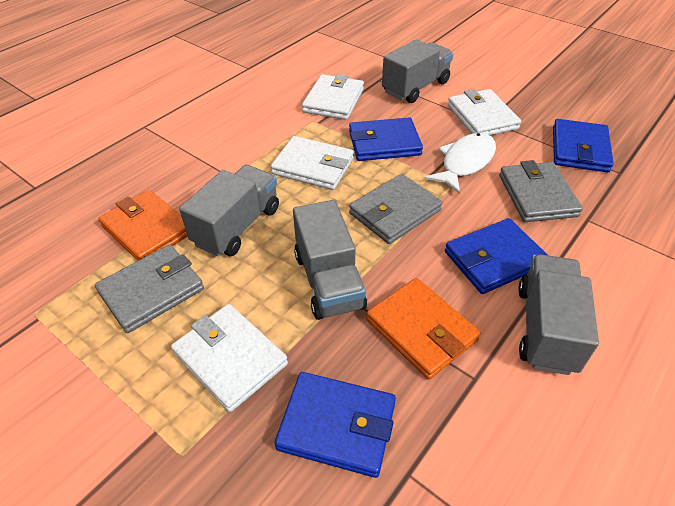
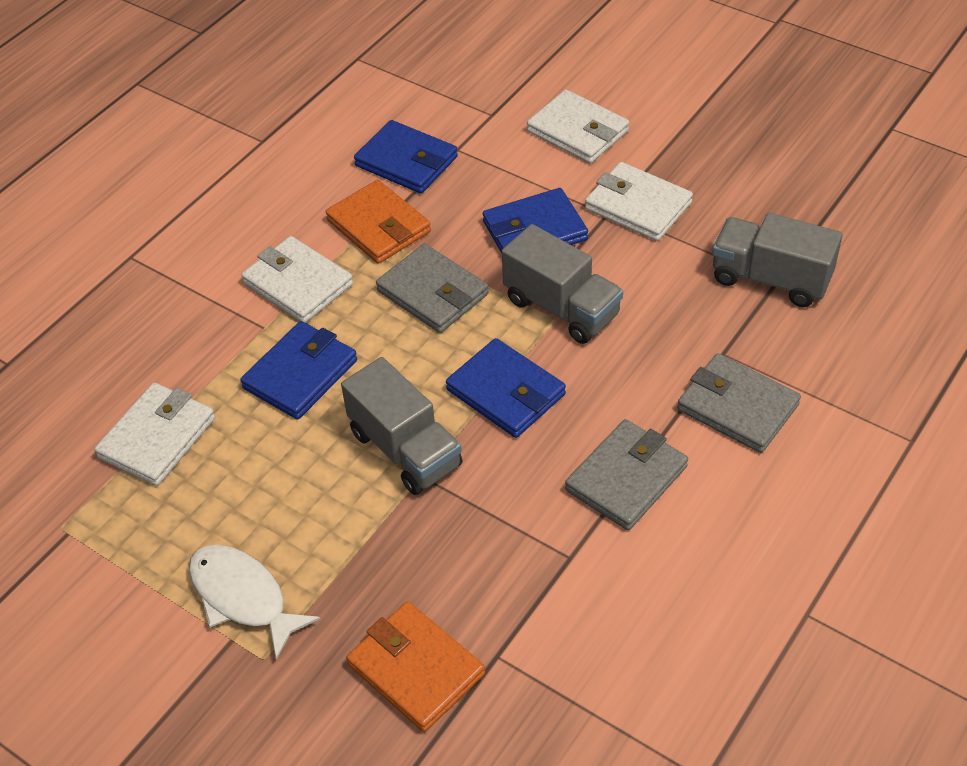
grey truck: 4 -> 3

